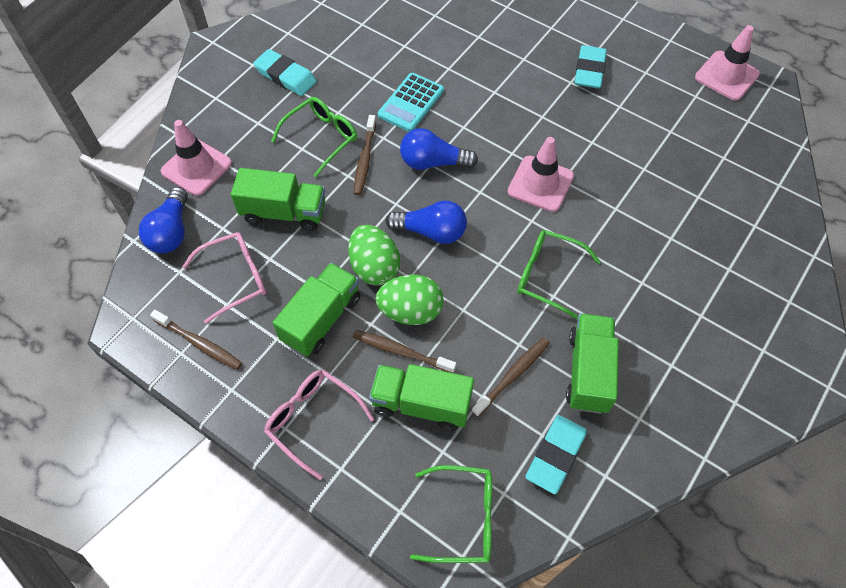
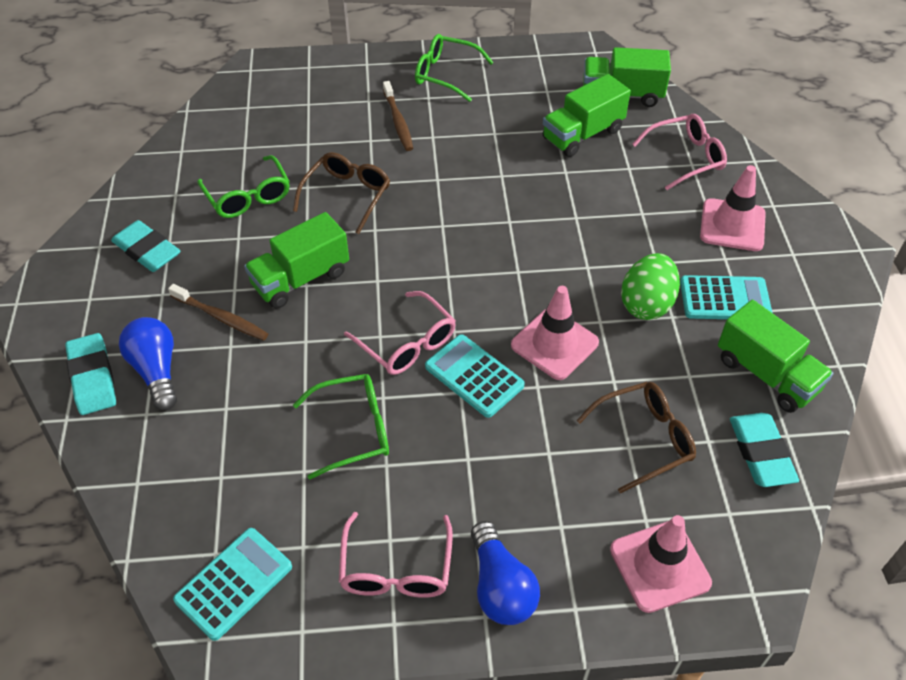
blue light bulb: 3 -> 2
brown glasses: 0 -> 2
brown toothbrush: 4 -> 2
green egg: 2 -> 1
pink glasses: 2 -> 3
turquoise calculator: 1 -> 3

